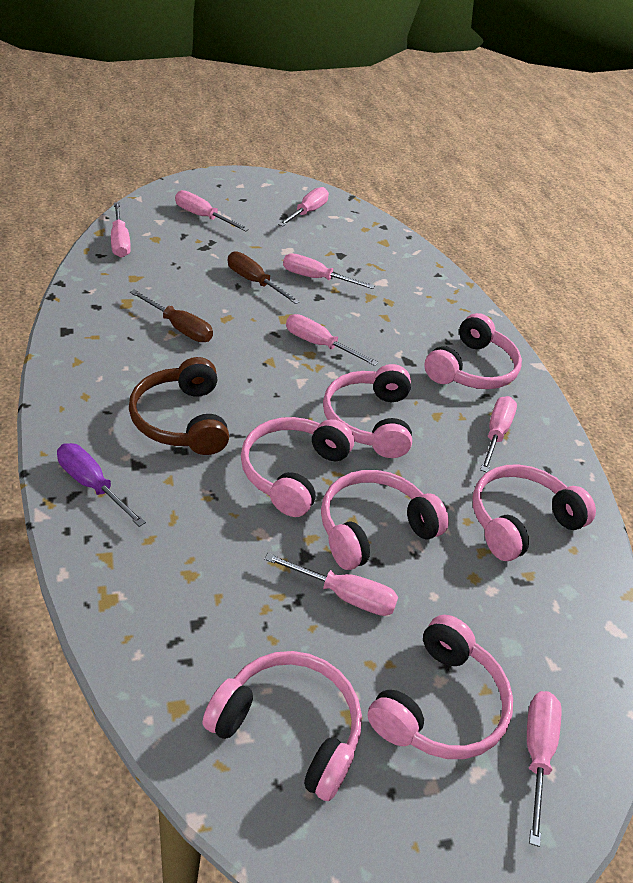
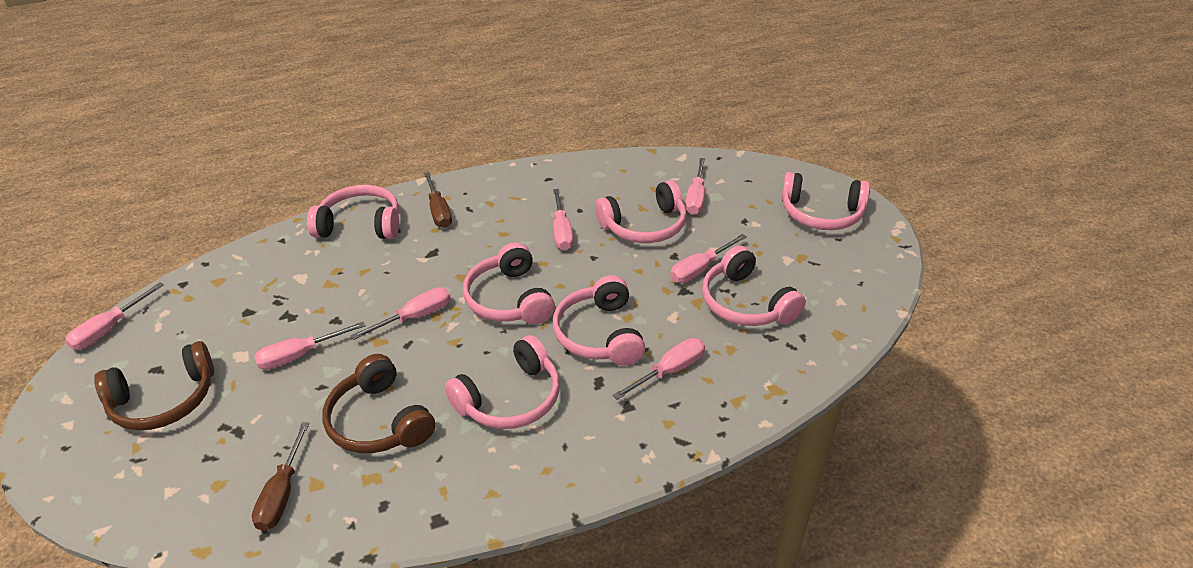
brown headphones: 1 -> 2
pink screwdriver: 8 -> 7
purple screwdriver: 1 -> 0

